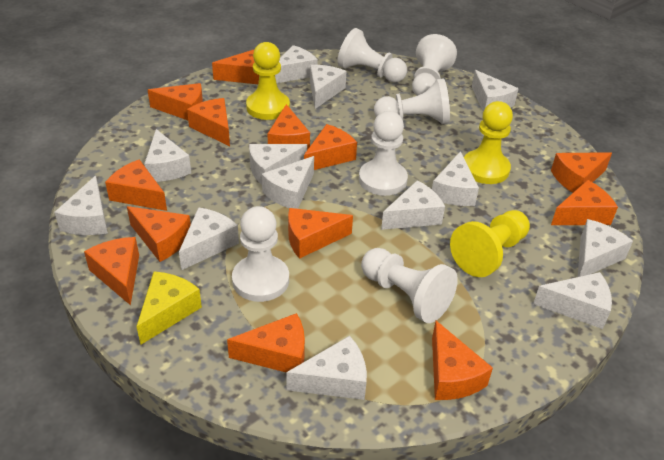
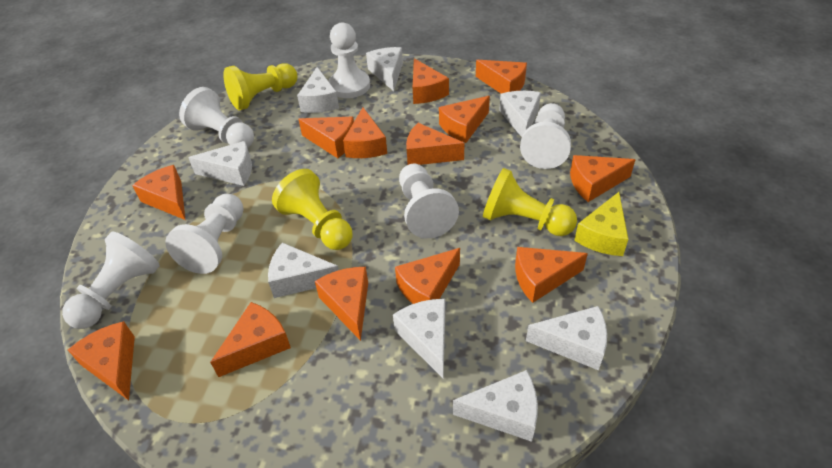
white cheese: 13 -> 8

